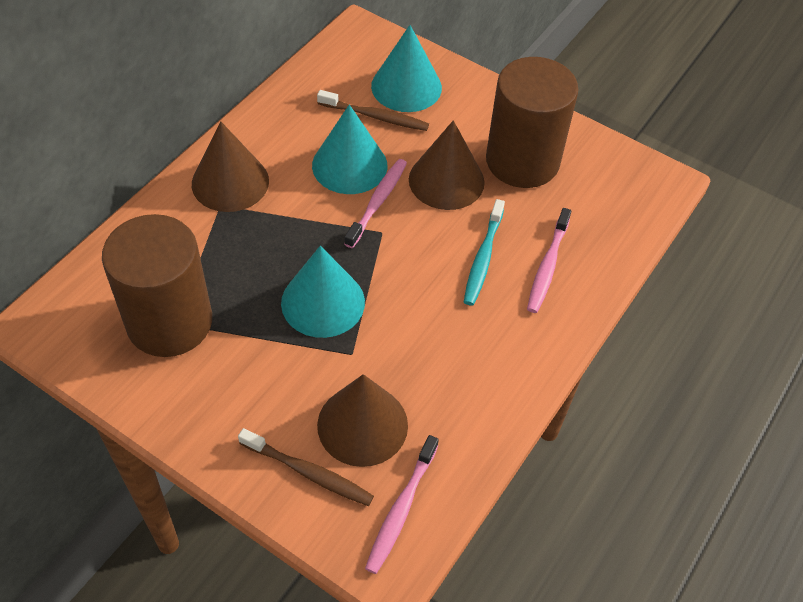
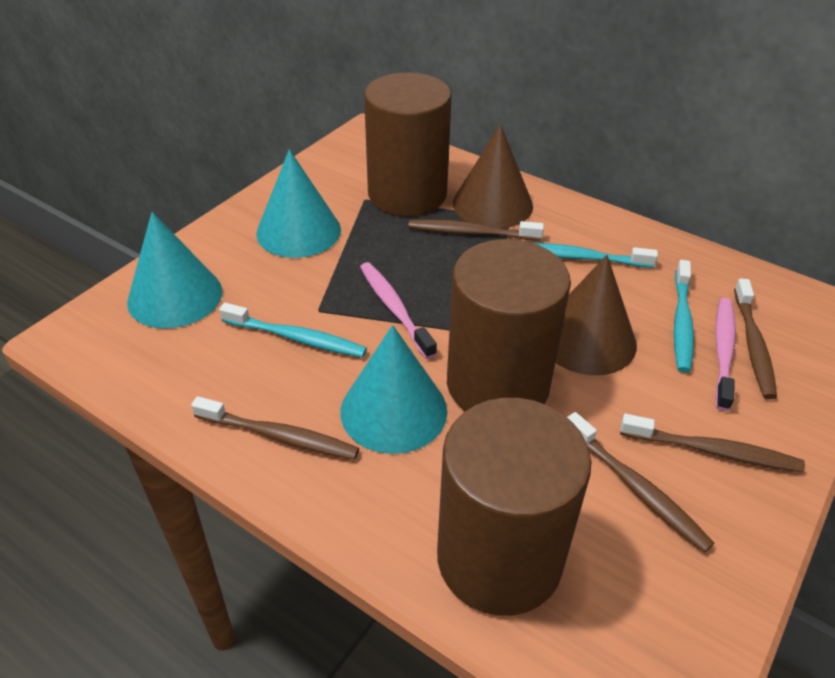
brown cone: 3 -> 2
brown cylinder: 2 -> 3
brown toothbrush: 2 -> 5
pink toothbrush: 3 -> 2
turquoise toothbrush: 1 -> 3

